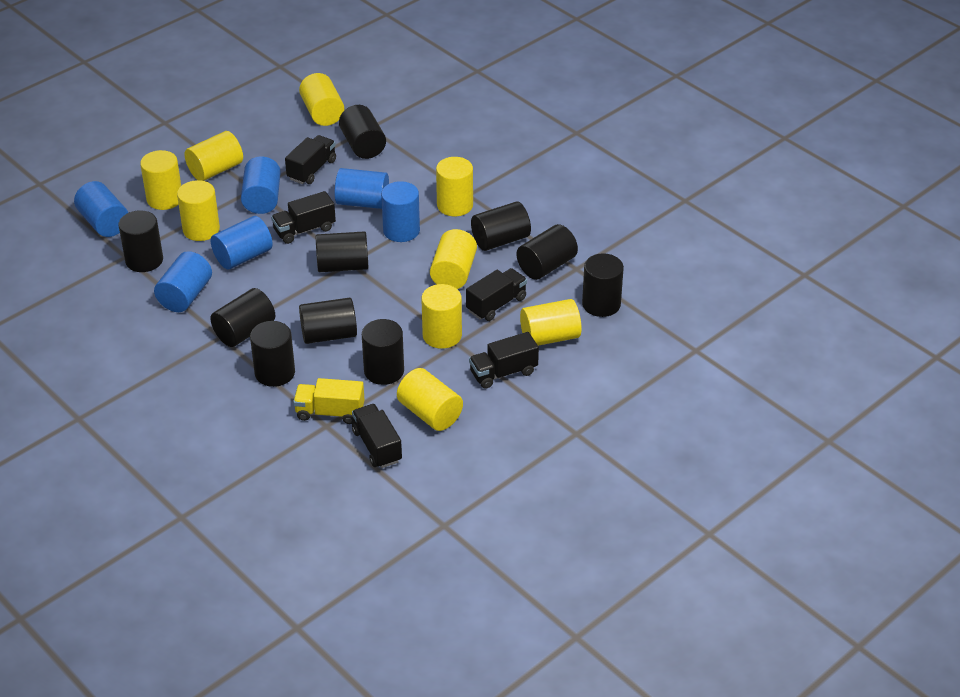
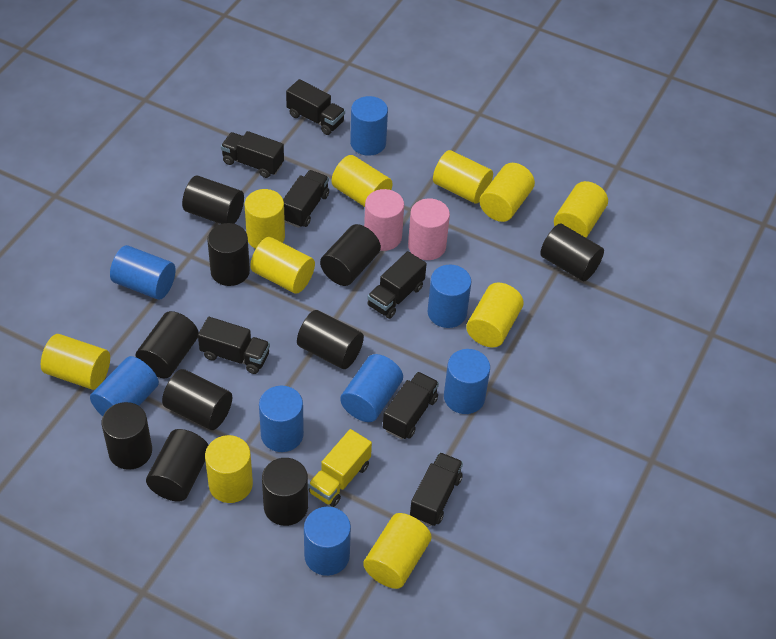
black truck: 5 -> 7
blue cylinder: 6 -> 8
pink cylinder: 0 -> 2
yellow cylinder: 9 -> 10

